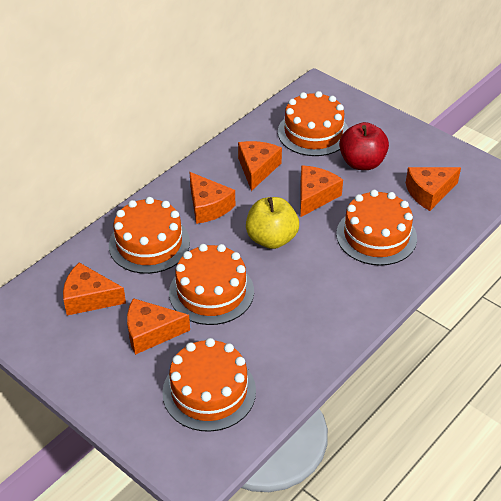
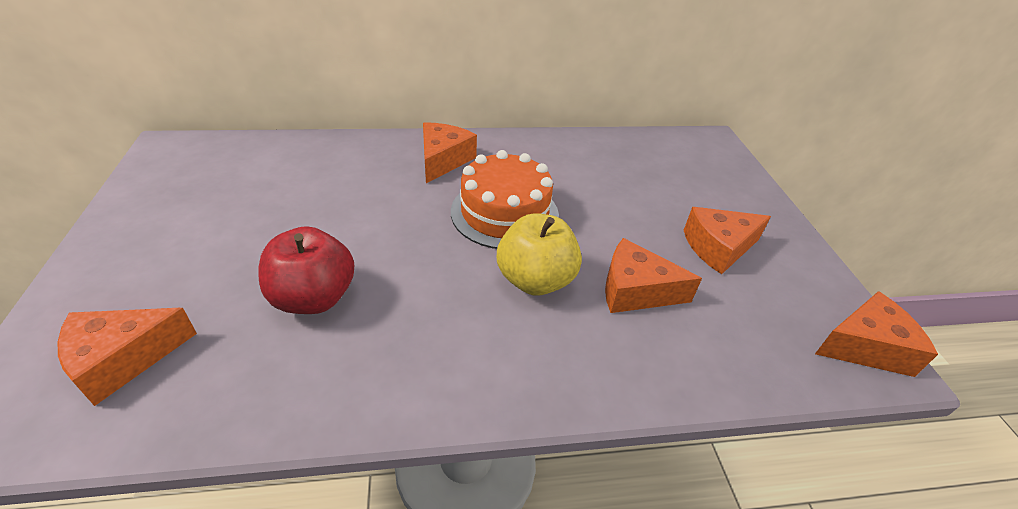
orange cake: 5 -> 1
orange cheese: 6 -> 5

